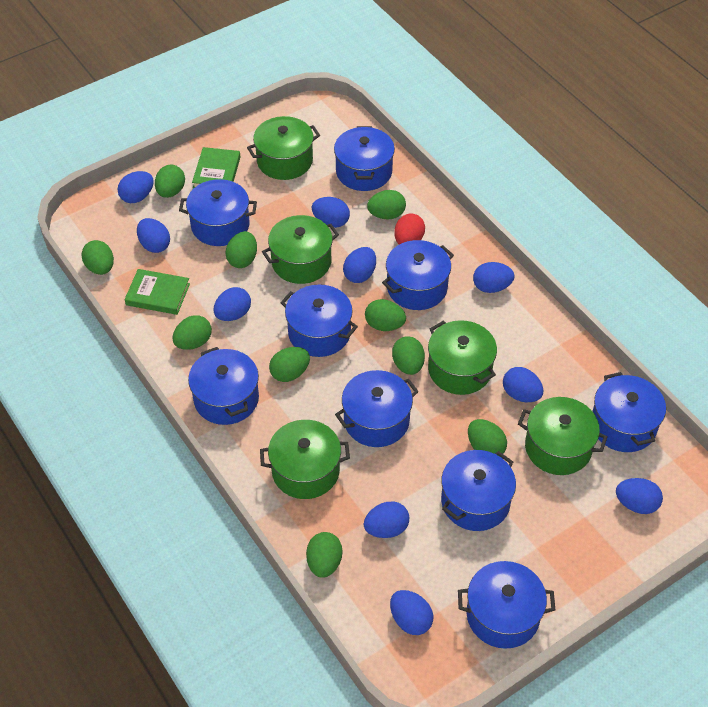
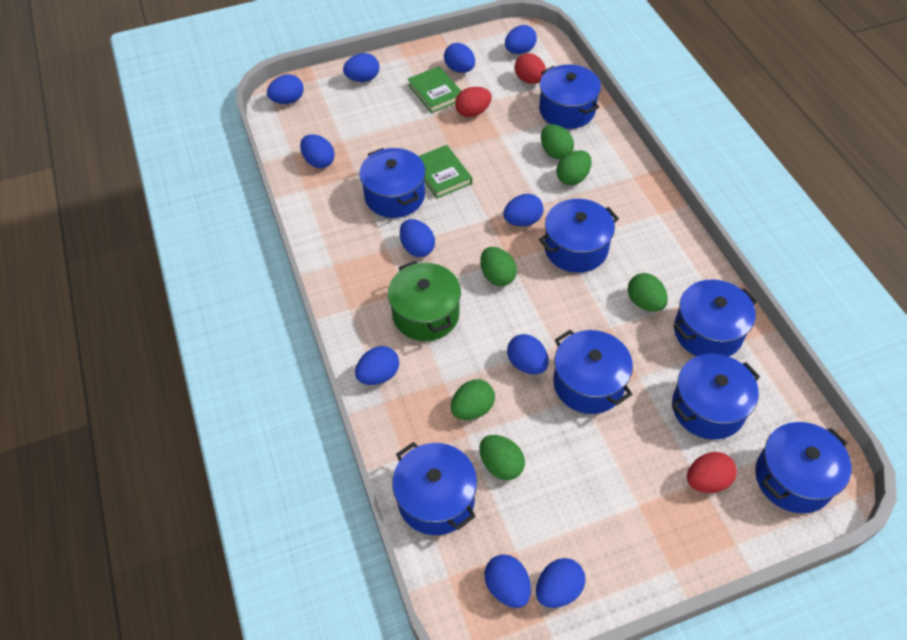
blue egg: 10 -> 11
blue pot: 9 -> 8
green egg: 10 -> 6
green pot: 5 -> 1
red egg: 1 -> 3

